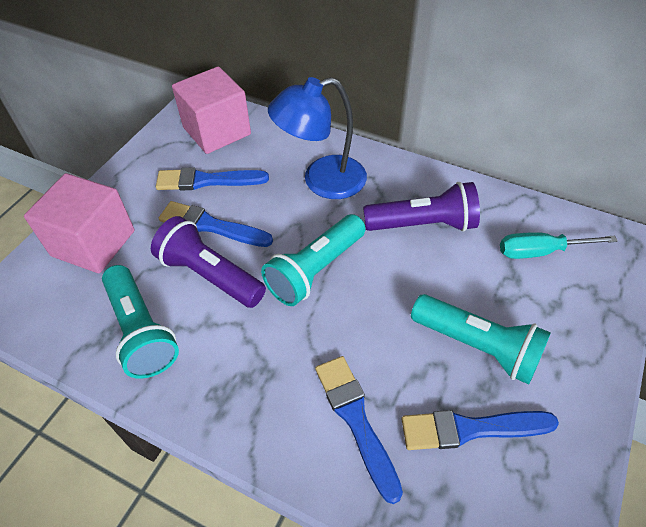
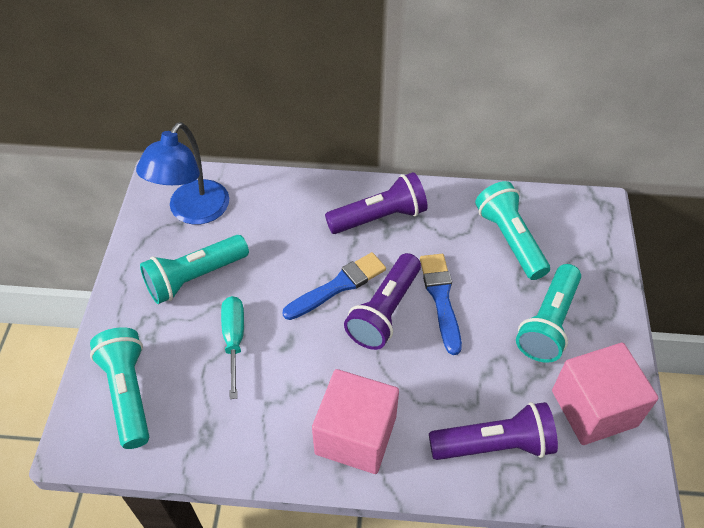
blue brush: 4 -> 2
purple flashlight: 2 -> 3
turquoise flashlight: 3 -> 4

